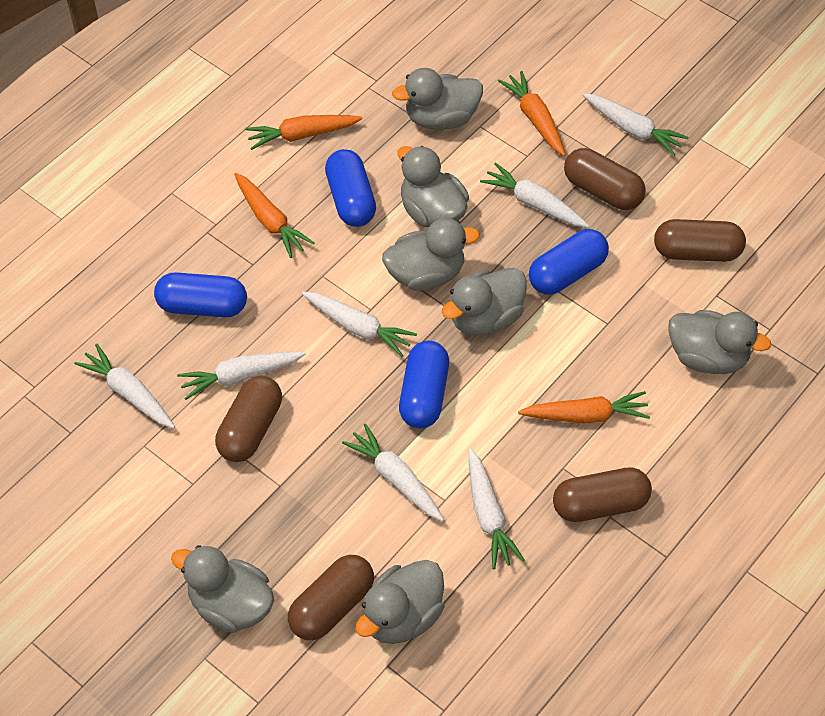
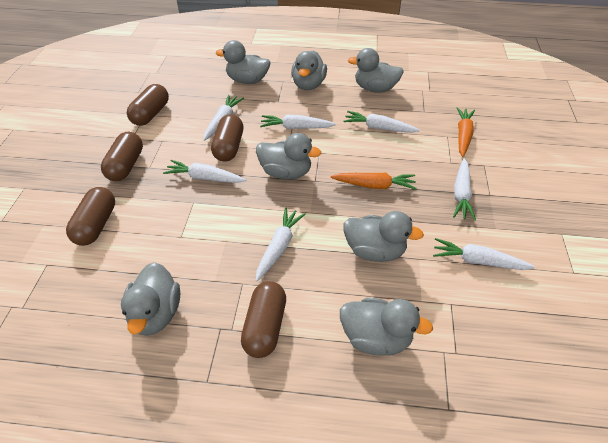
blue capsule: 4 -> 0
orange carrot: 4 -> 2

